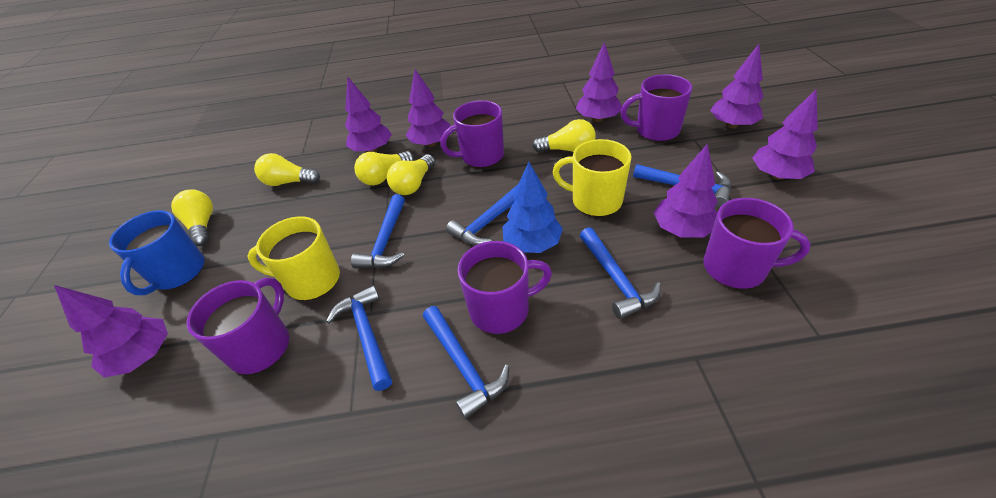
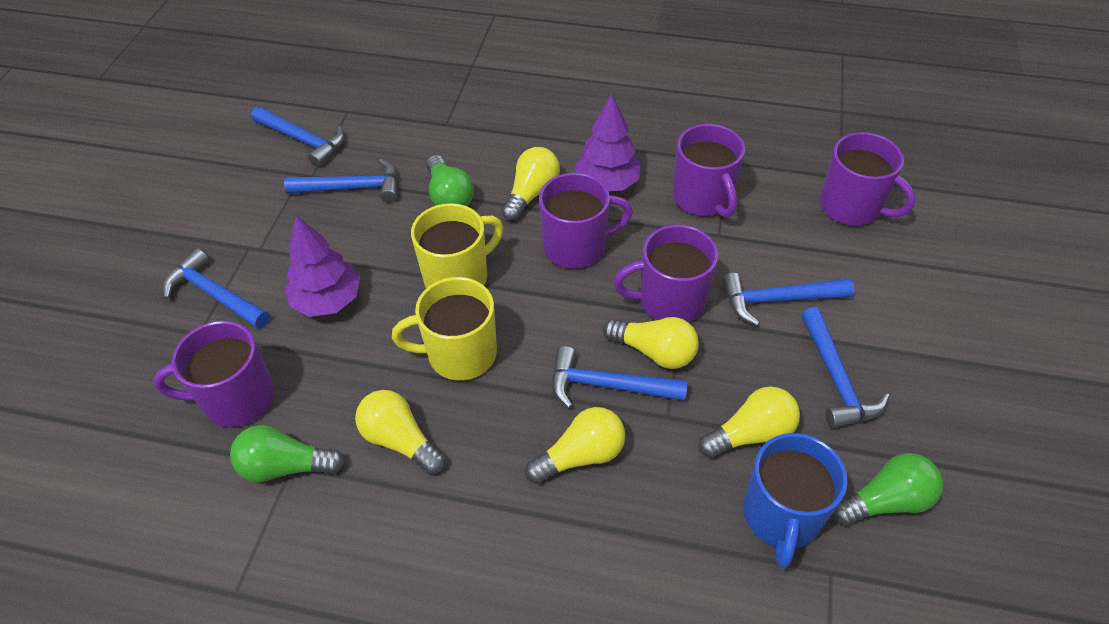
blue tree: 1 -> 0
green light bulb: 0 -> 3
purple tree: 7 -> 2

